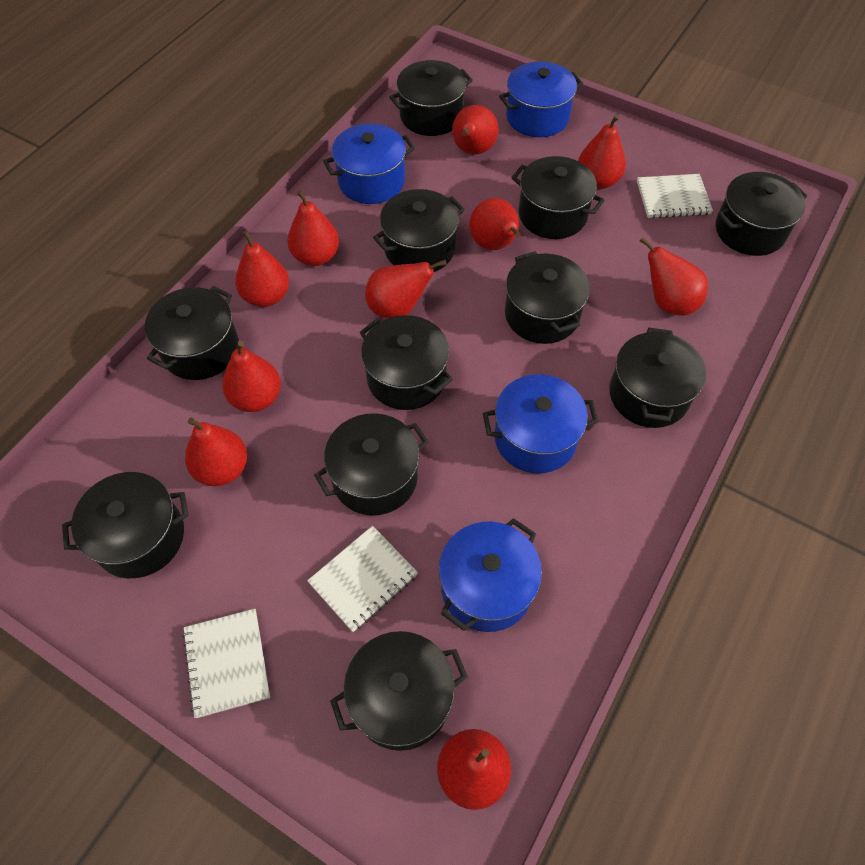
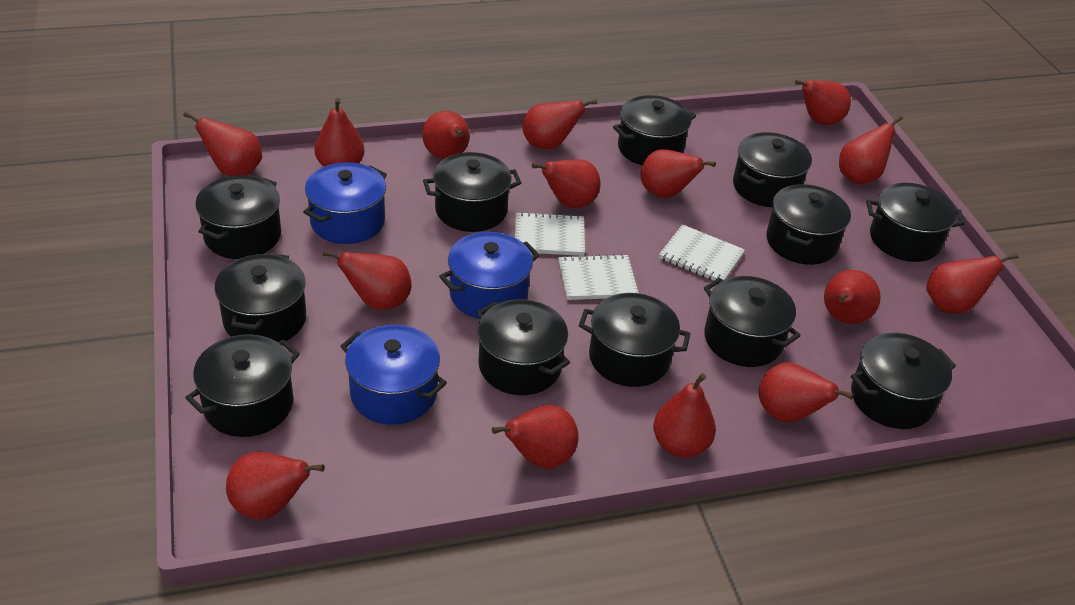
black pot: 11 -> 12
blue pot: 4 -> 3
red pear: 10 -> 15

